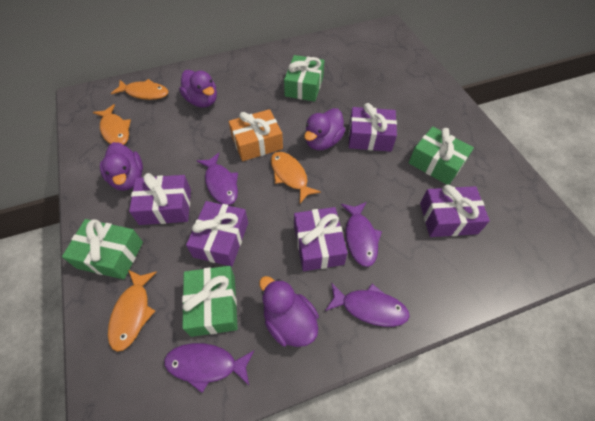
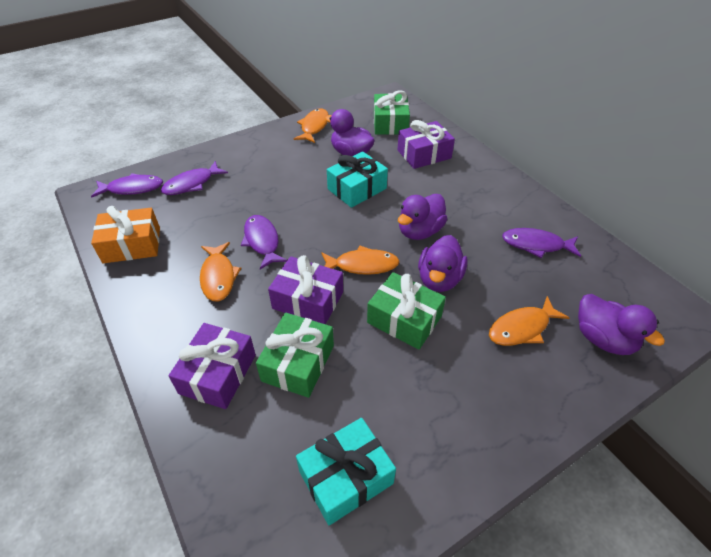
green gift: 4 -> 3
purple gift: 5 -> 3
turquoise gift: 0 -> 2

